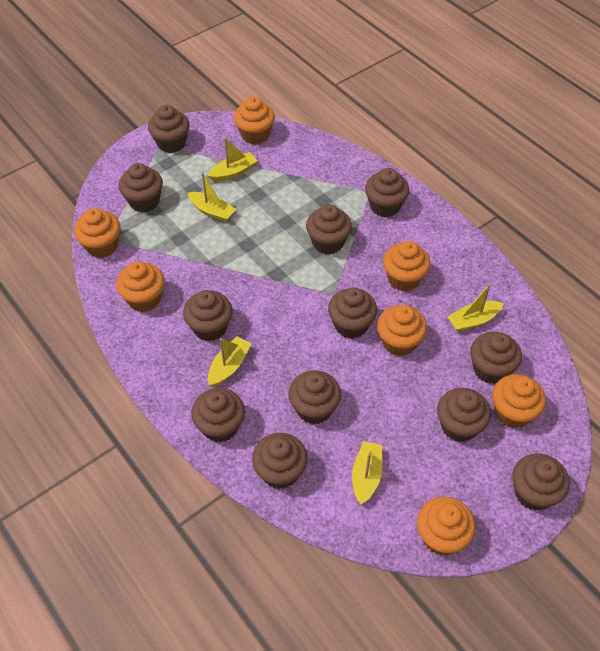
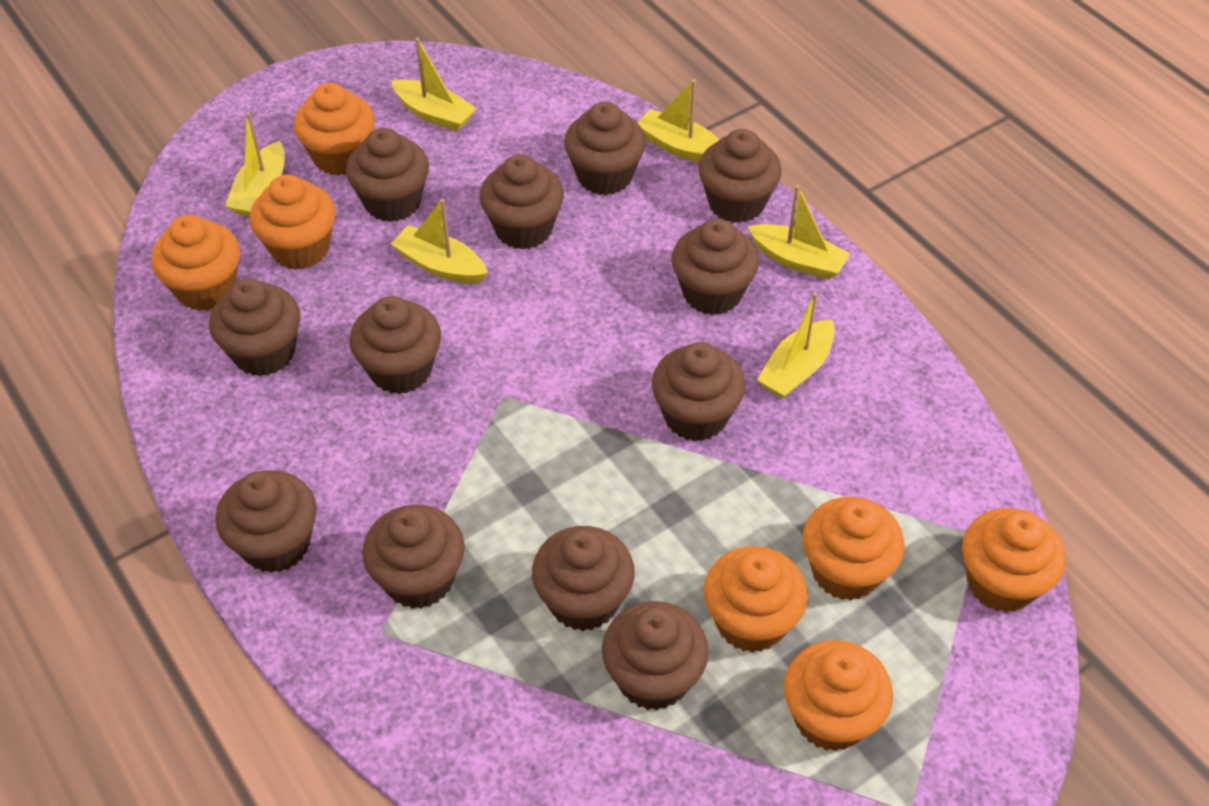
yellow boat: 5 -> 6

